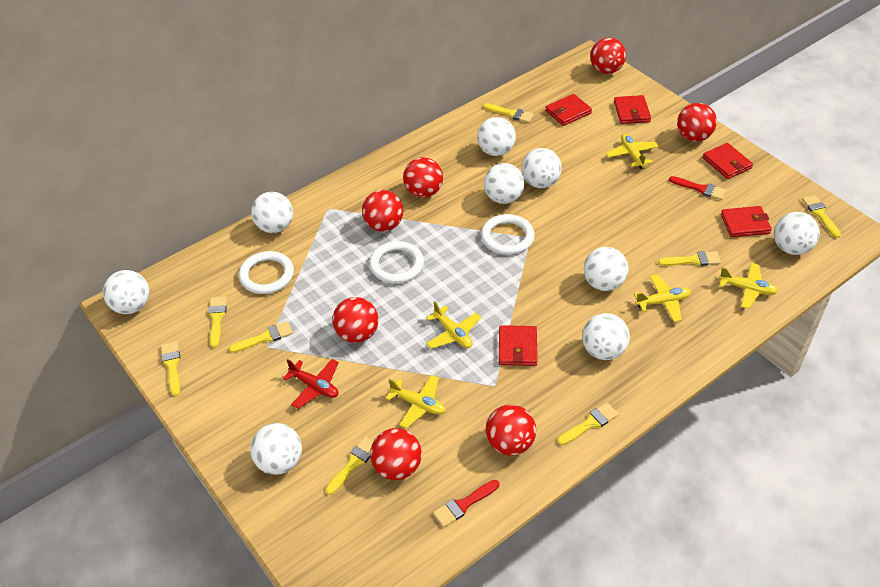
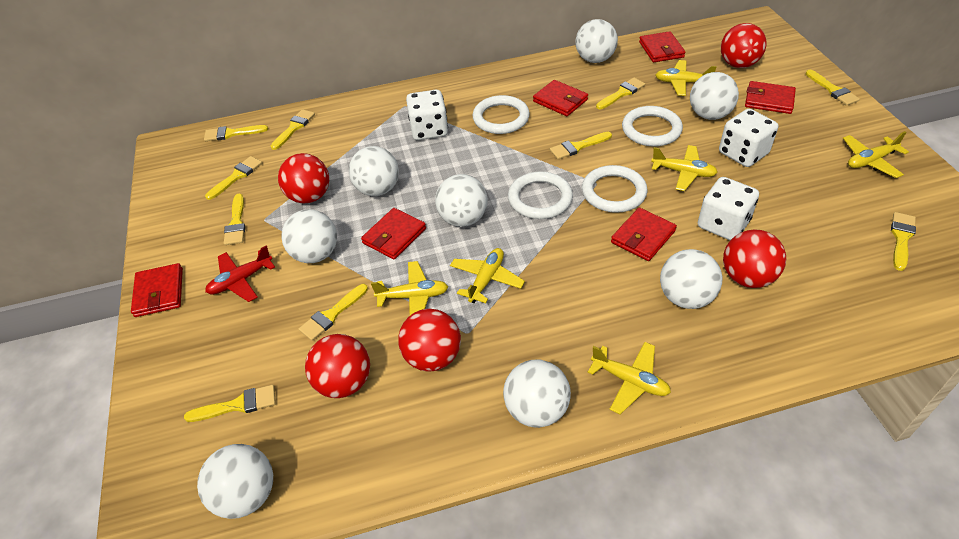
red ball: 7 -> 5
red brush: 2 -> 0
red wallet: 5 -> 6
white ball: 9 -> 8
white dice: 0 -> 3
white ring: 3 -> 4
yellow brush: 8 -> 10
yellow plane: 5 -> 6

